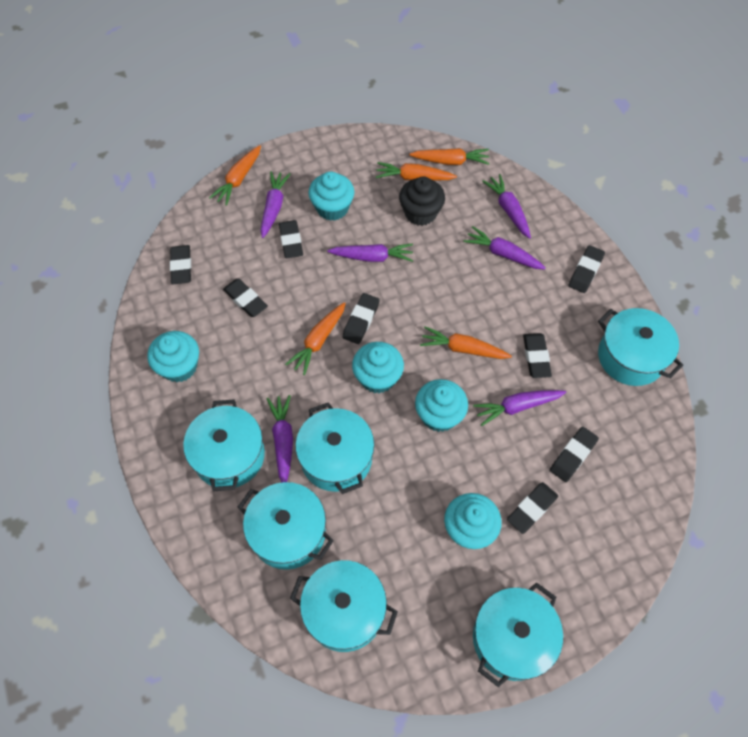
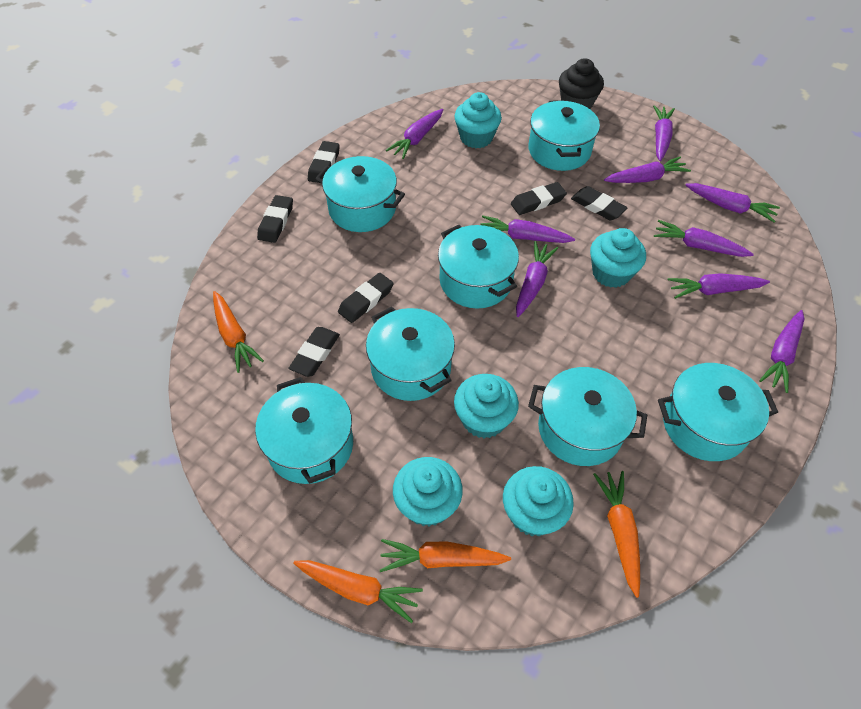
black eraser: 8 -> 6
orange carrot: 5 -> 4
purple carrot: 6 -> 9
turquoise pot: 6 -> 7

